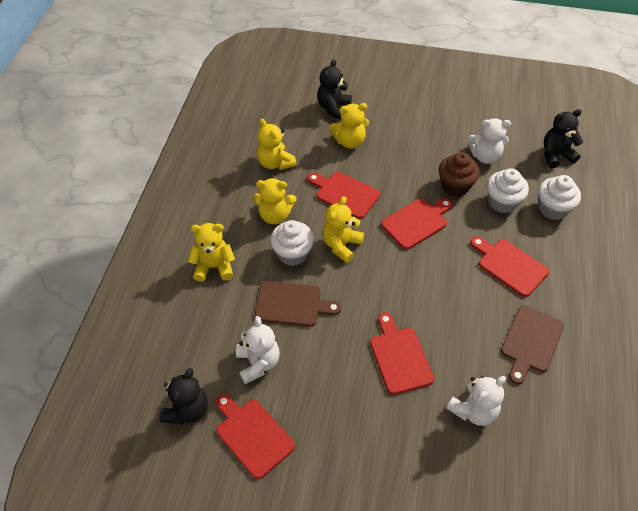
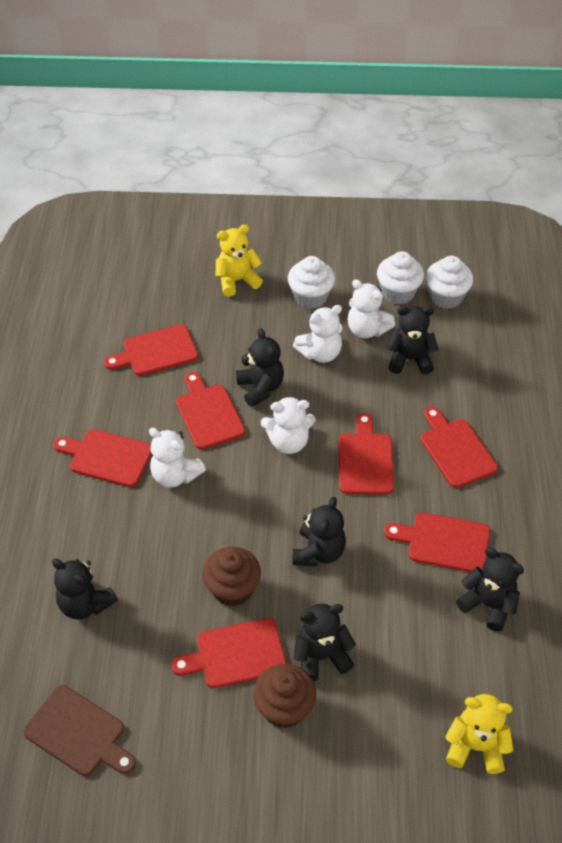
black teddy bear: 3 -> 6
brown cupcake: 1 -> 2
brown cutting board: 2 -> 1
red cutting board: 5 -> 7
white teddy bear: 3 -> 4
yellow teddy bear: 5 -> 2

